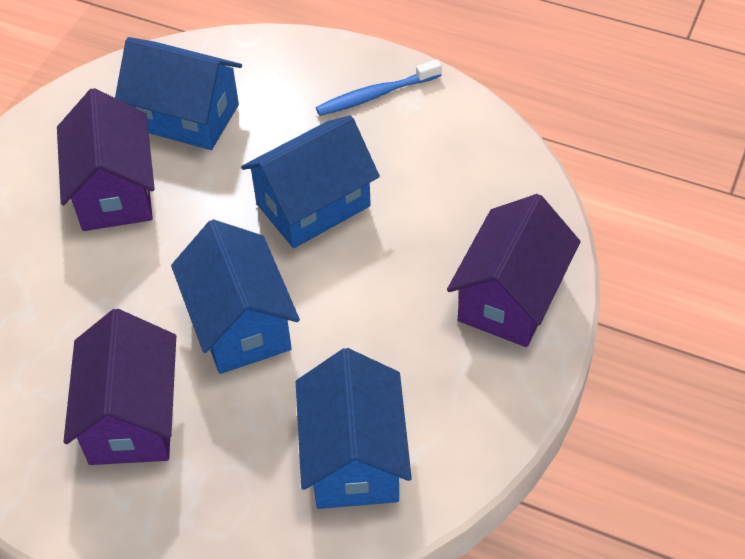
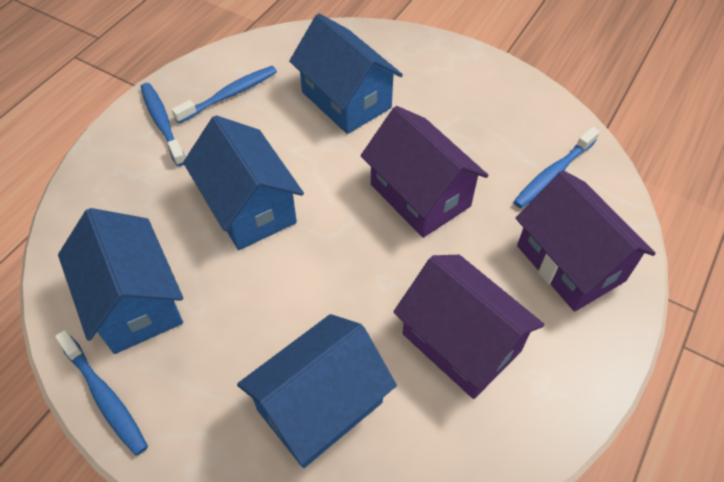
blue toothbrush: 1 -> 4

